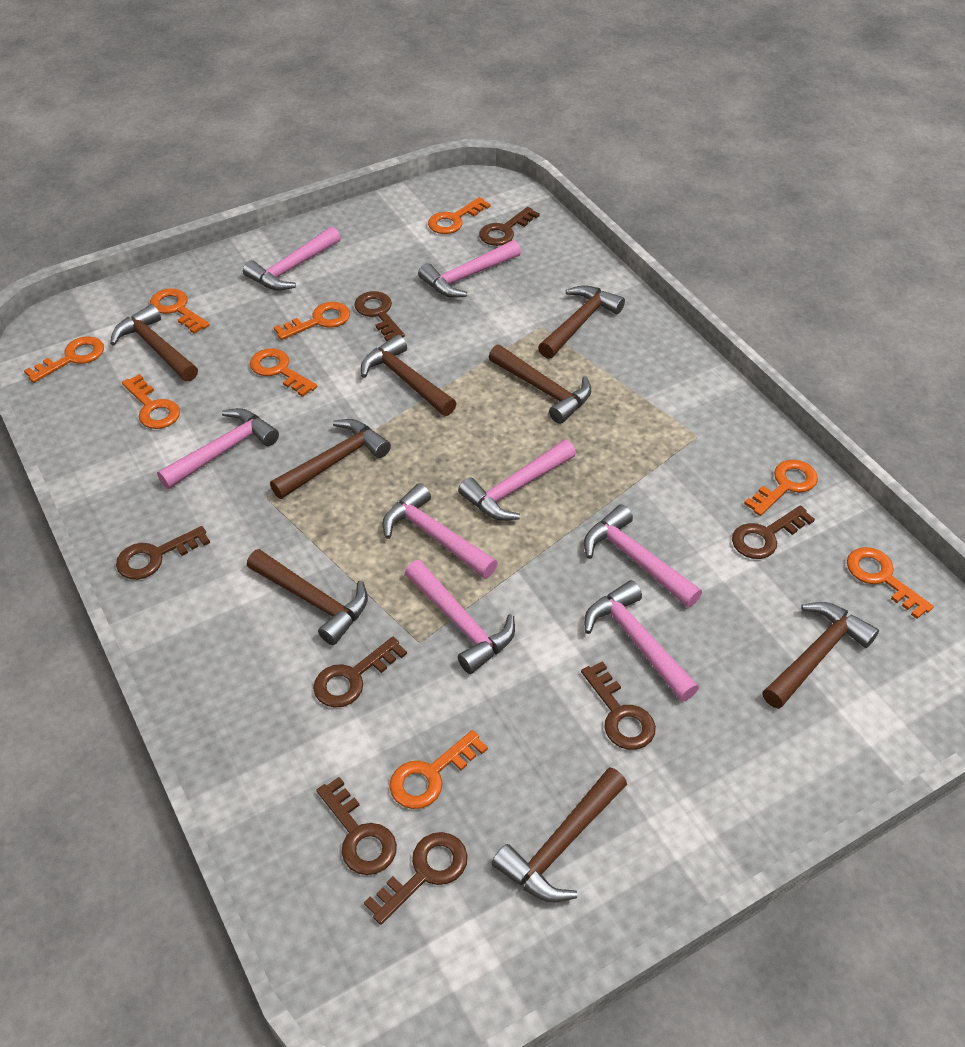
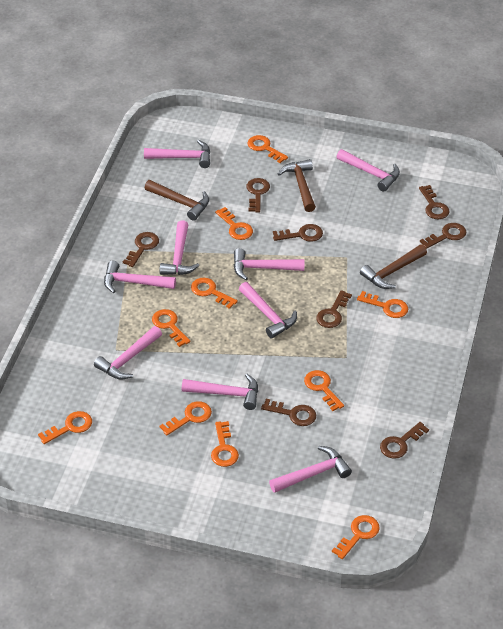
brown hammer: 8 -> 3
orange key: 9 -> 10
pink hammer: 8 -> 9

